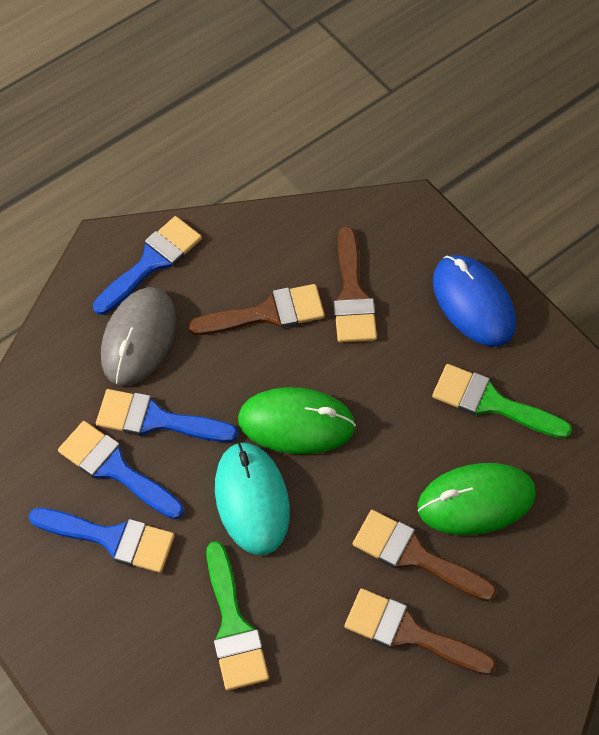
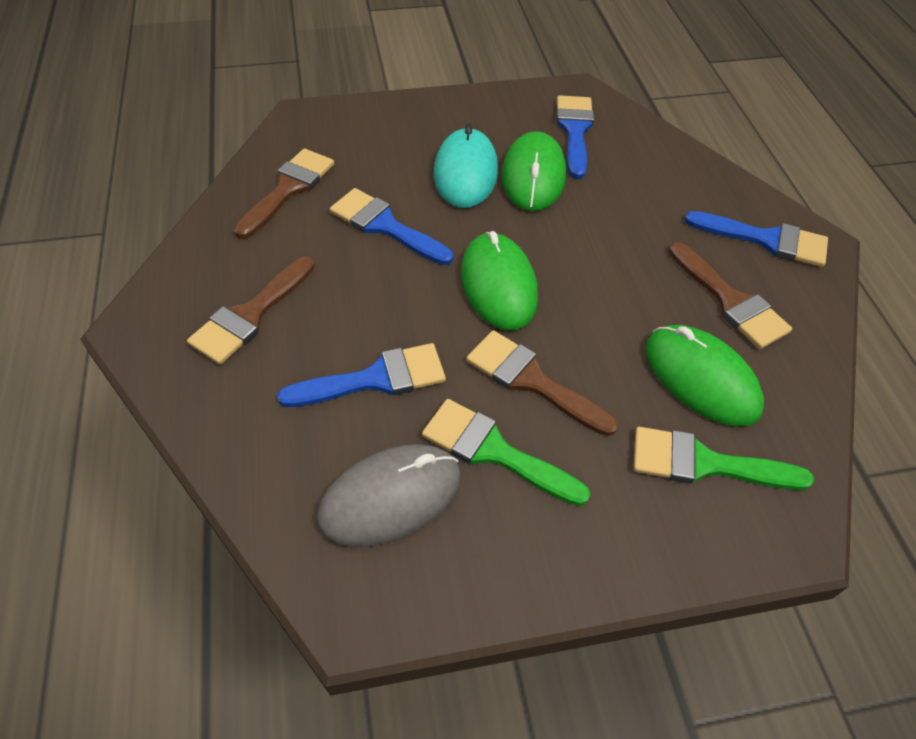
blue mouse: 1 -> 0
green mouse: 2 -> 3

